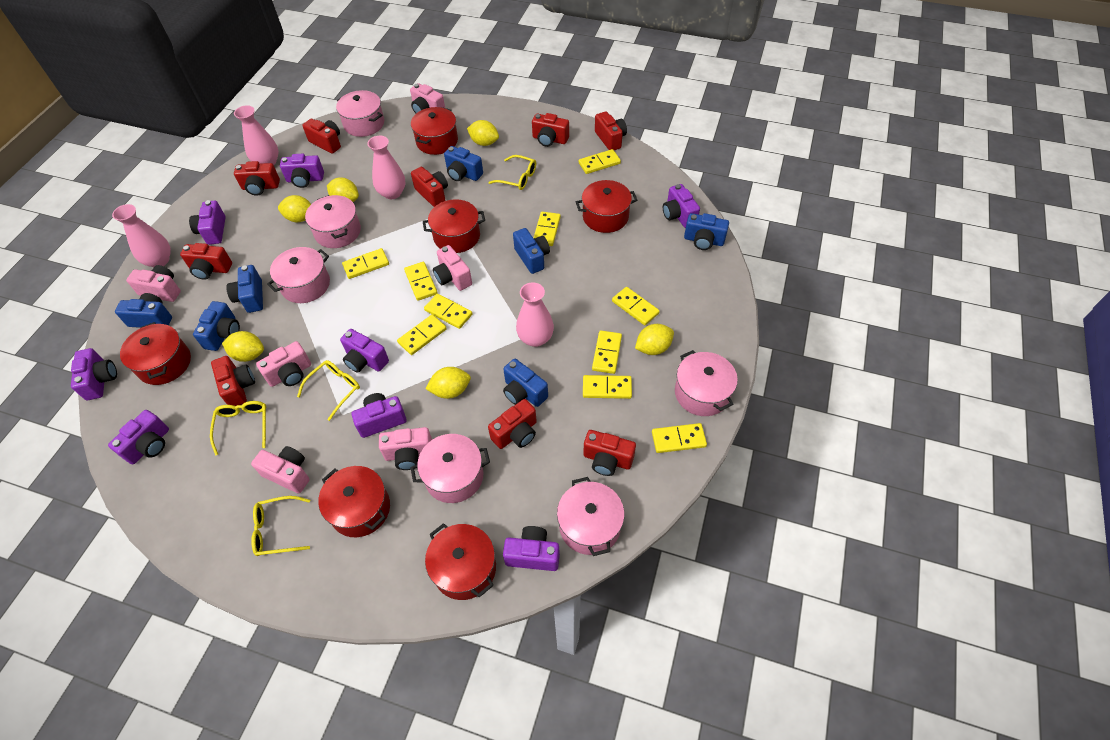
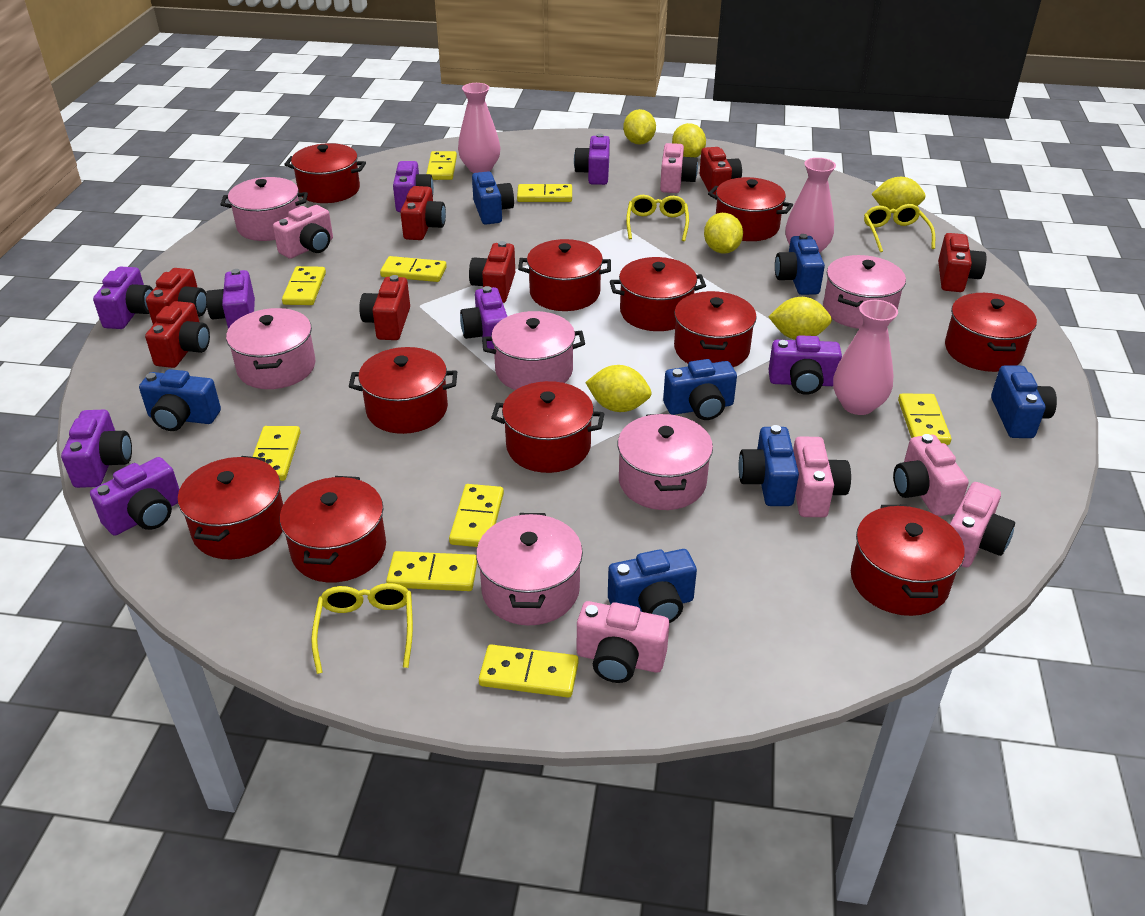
pink vase: 4 -> 3
red camera: 9 -> 7
red pot: 6 -> 11
yellow domino: 10 -> 9
yellow glasses: 4 -> 3

